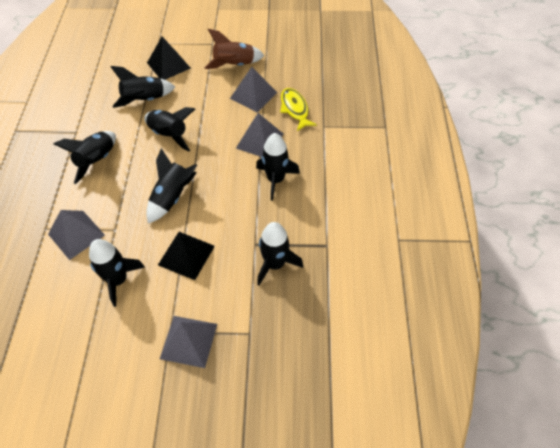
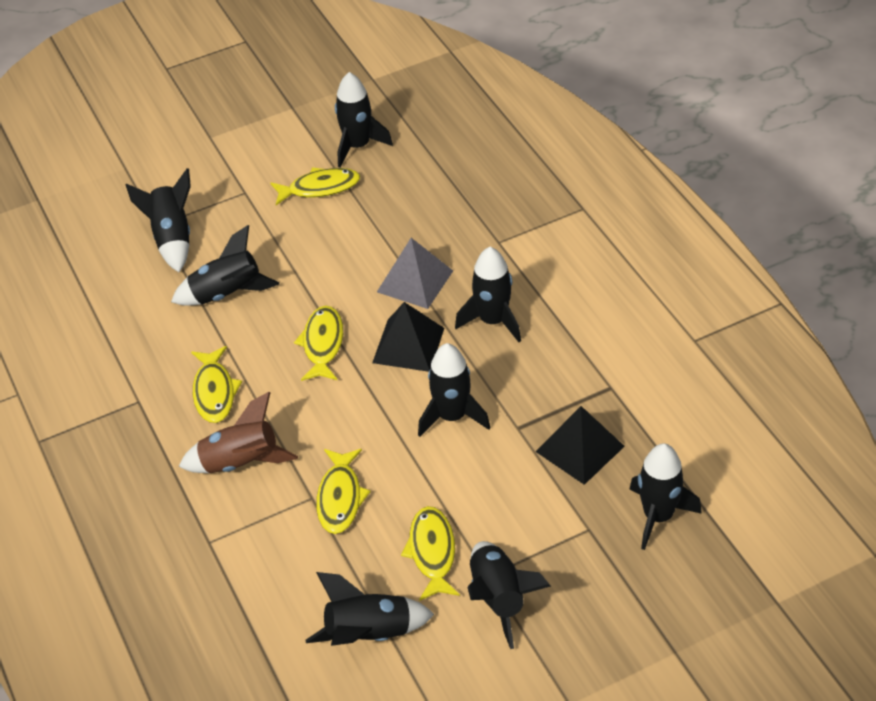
black rocket: 7 -> 8
grey pyramid: 4 -> 1
yellow fish: 1 -> 5

